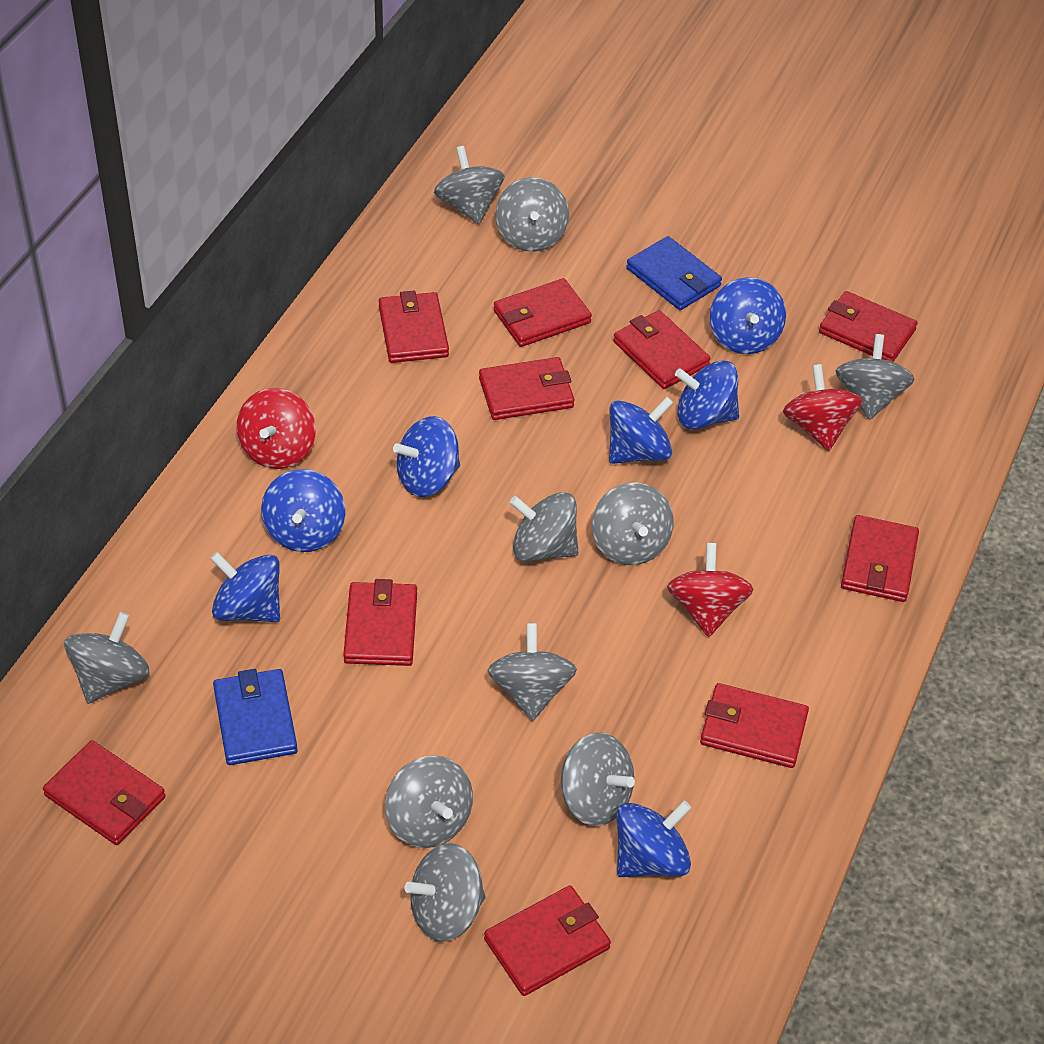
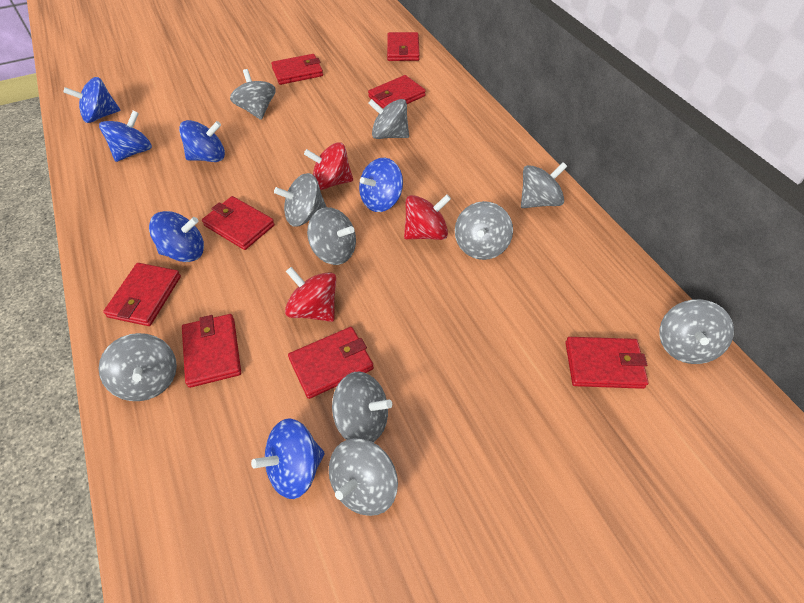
blue spinning top: 7 -> 6
blue wallet: 2 -> 0
red wallet: 10 -> 8

